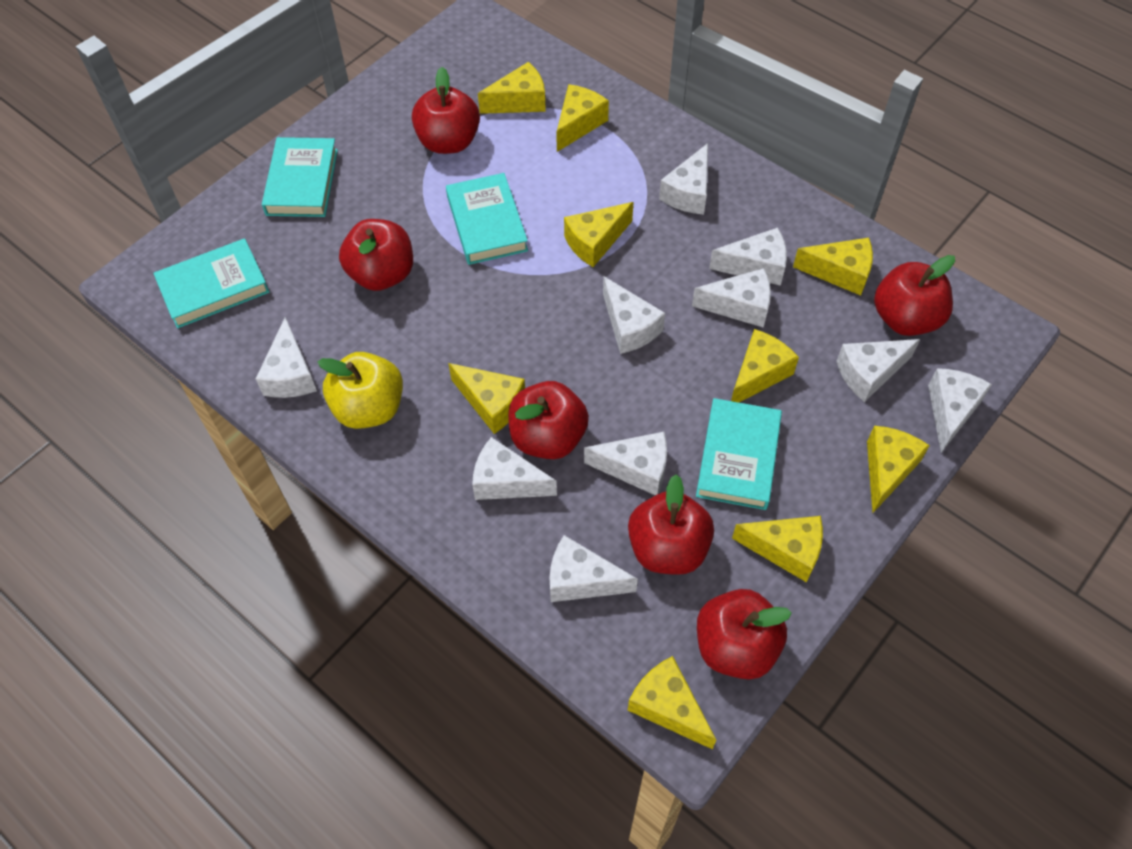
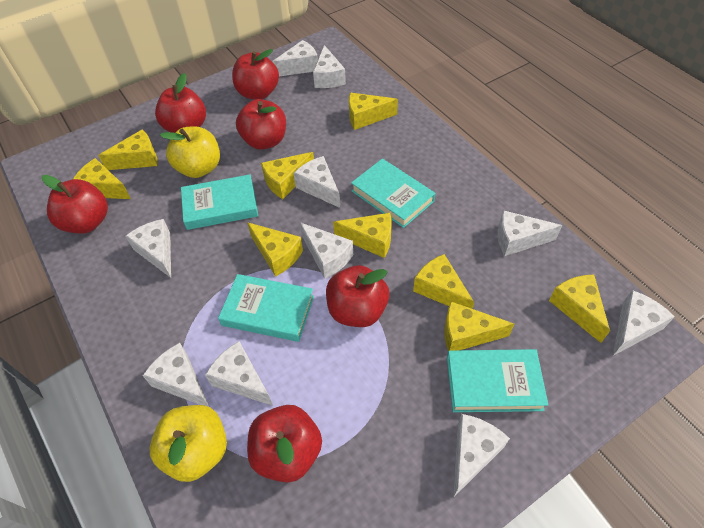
yellow apple: 1 -> 2

